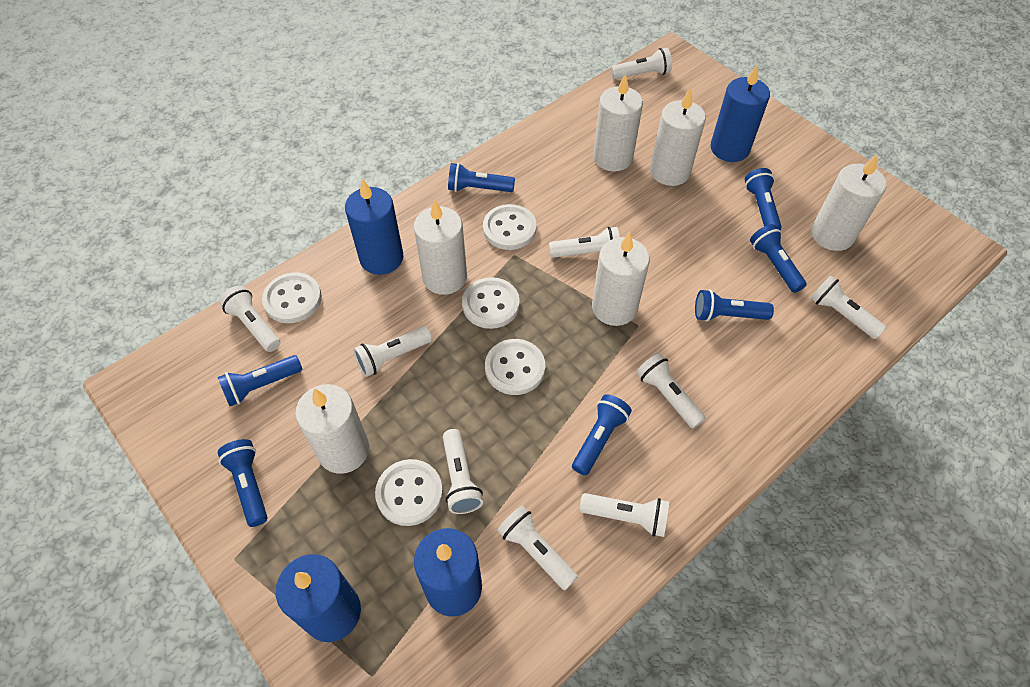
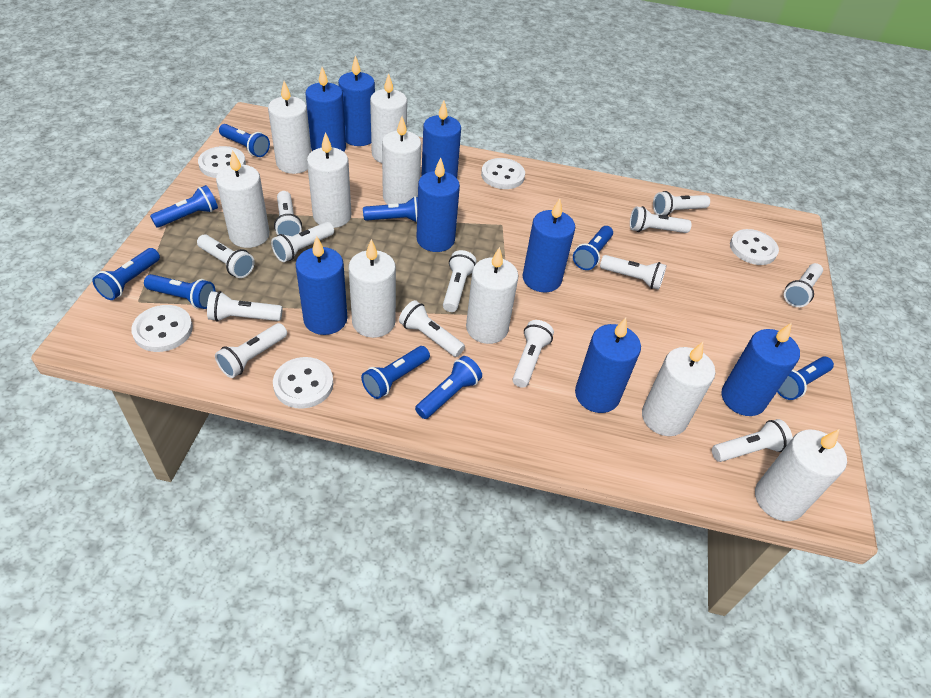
blue candle: 4 -> 8
blue flashlight: 7 -> 9
white candle: 6 -> 9
white flashlight: 9 -> 13

